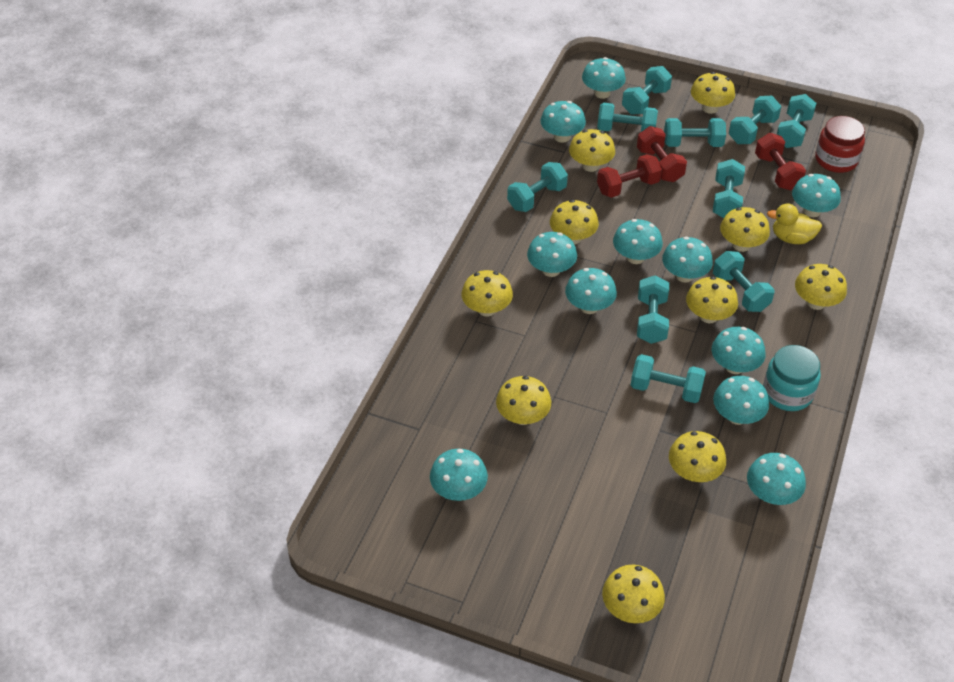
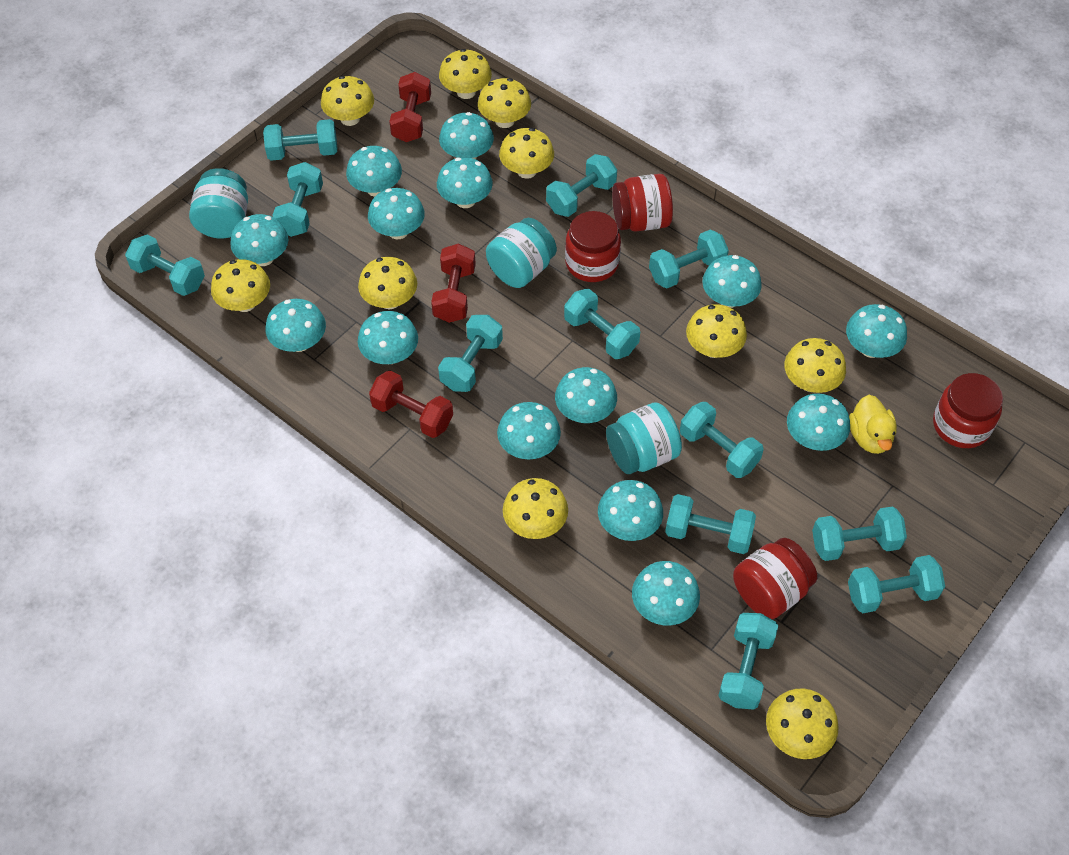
red jar: 1 -> 4
turquoise dumbbell: 10 -> 12
turquoise jar: 1 -> 3
turquoise mushroom: 11 -> 14

